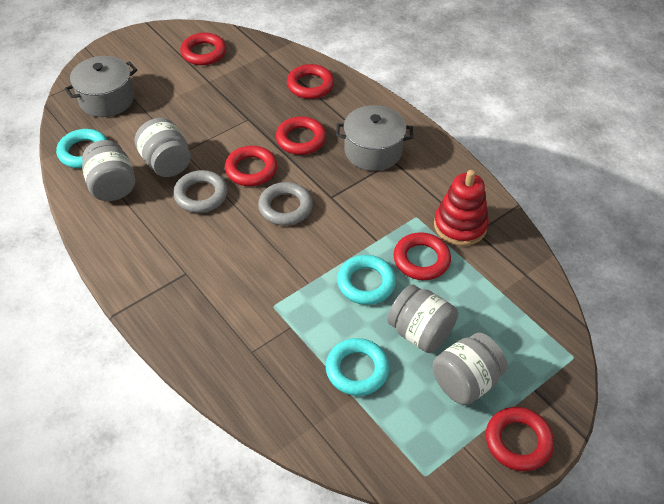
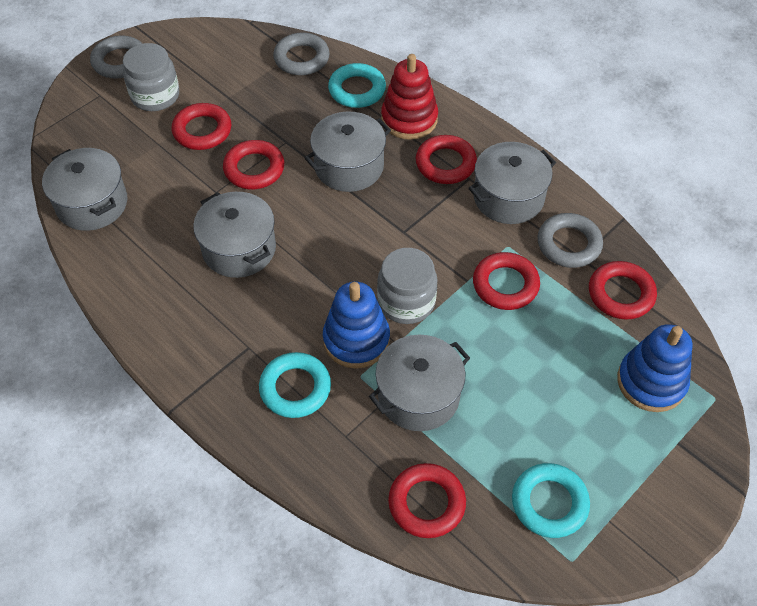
blue stacking toy: 0 -> 2
grey jar: 4 -> 2
grey pot: 2 -> 5
grey ring: 2 -> 3

